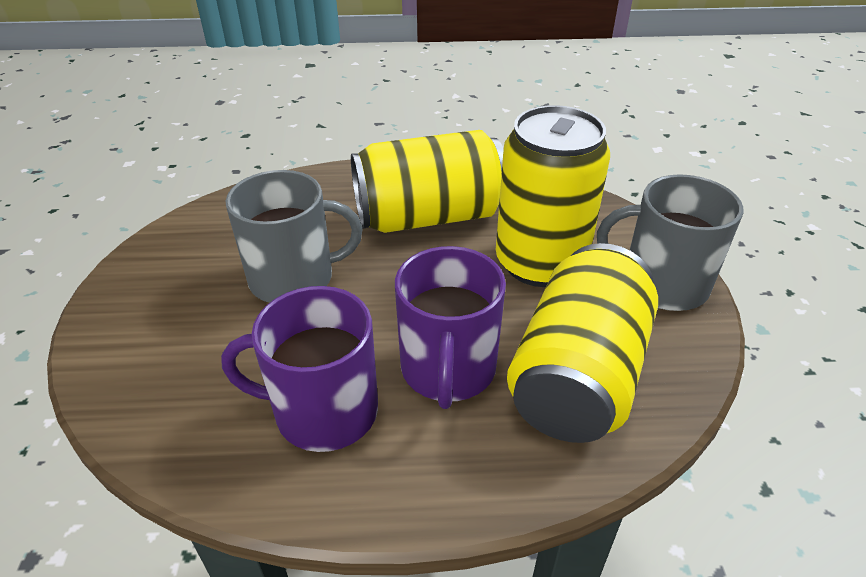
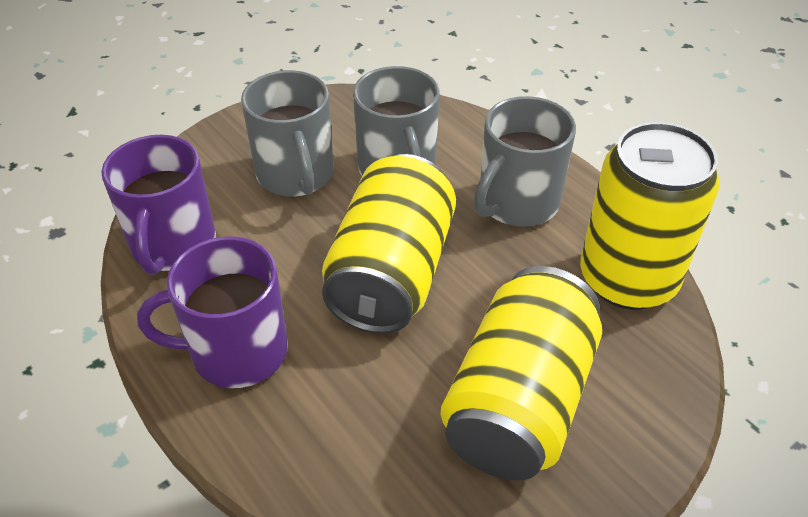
grey mug: 2 -> 3

